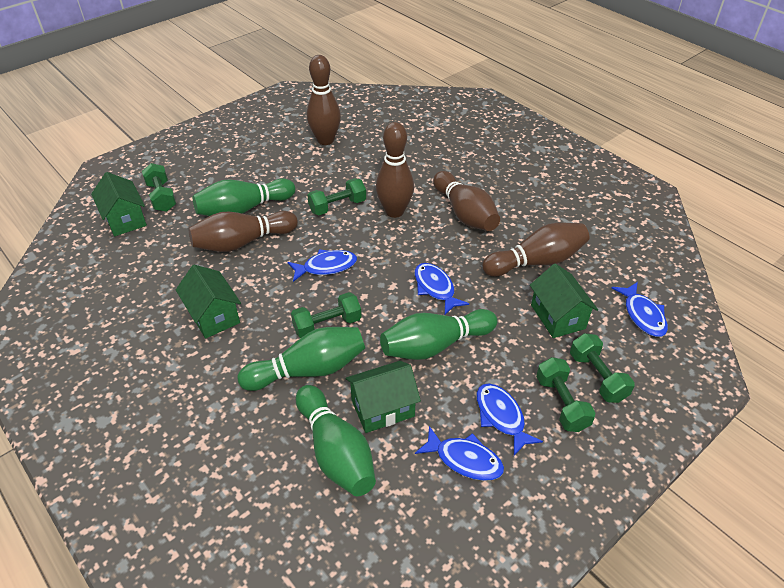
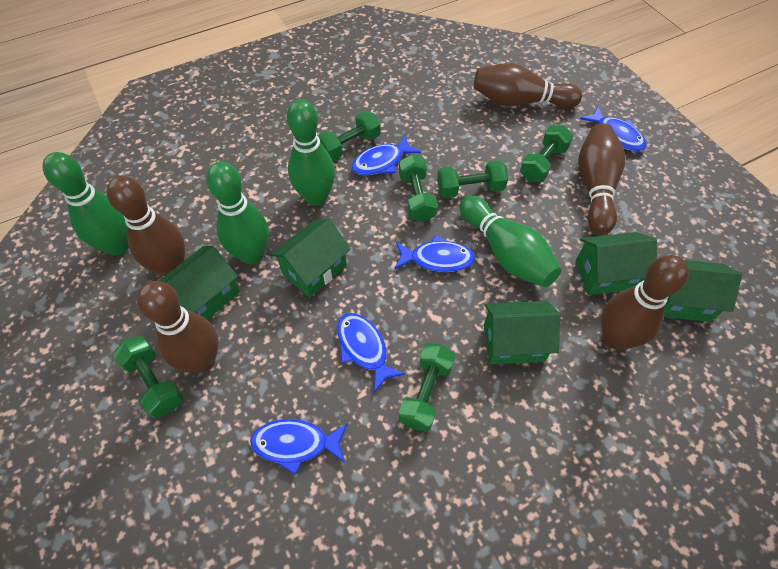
green dumbbell: 5 -> 6
green house: 4 -> 5

